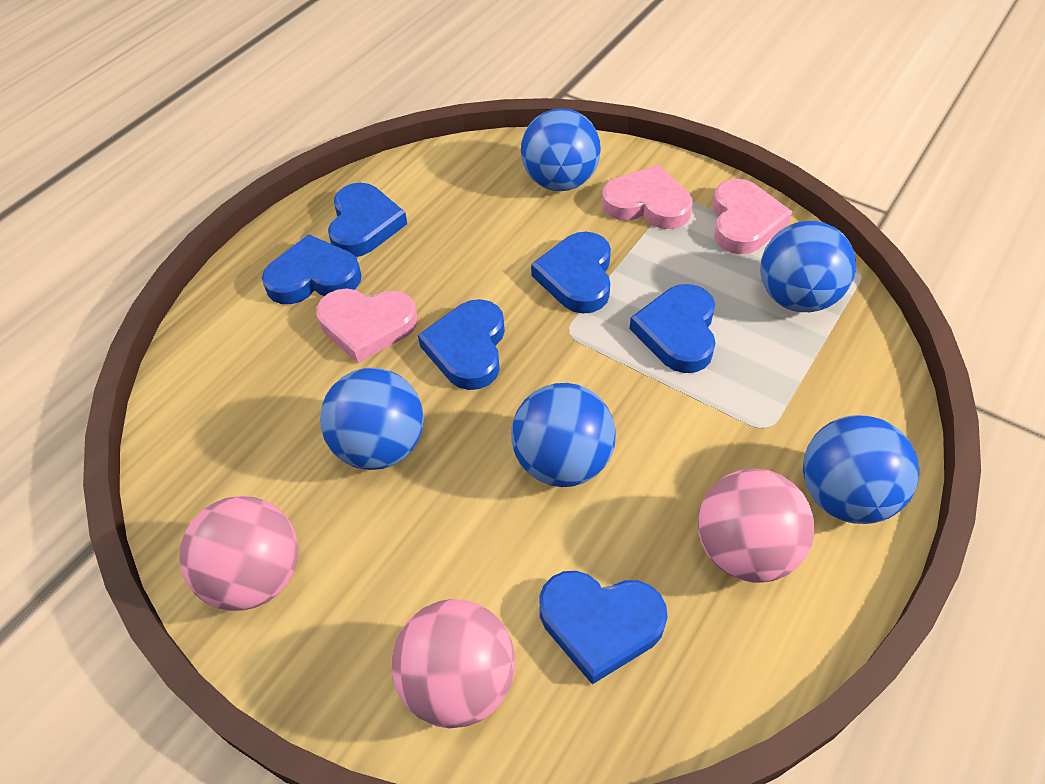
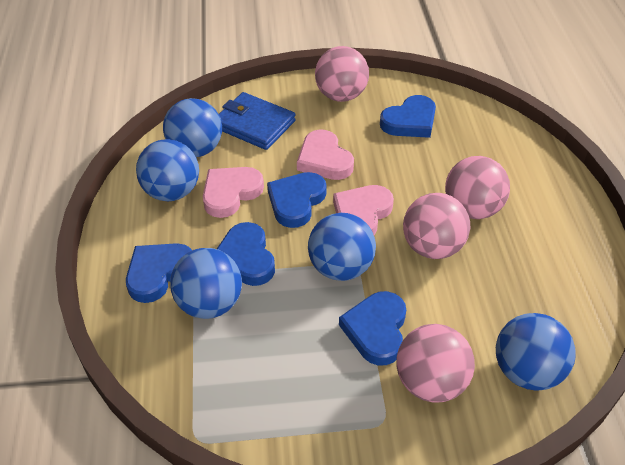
blue heart: 6 -> 5
blue wallet: 0 -> 1
pink ball: 3 -> 4

